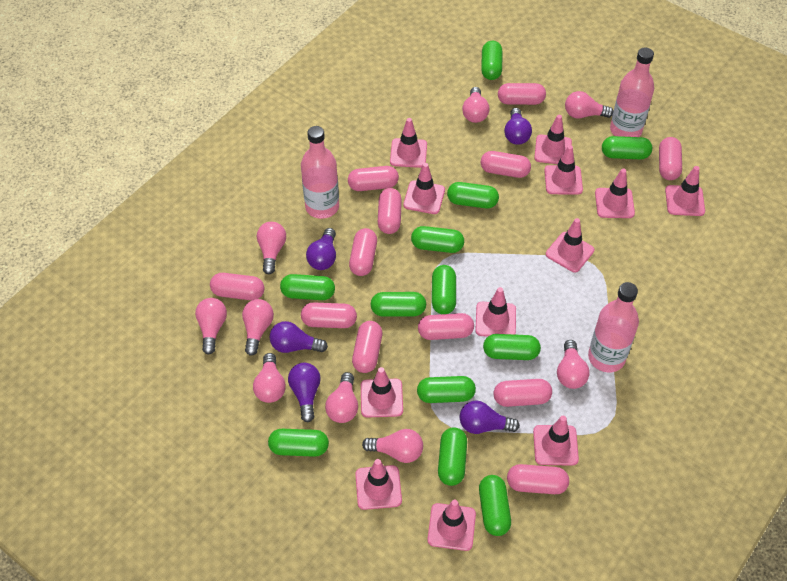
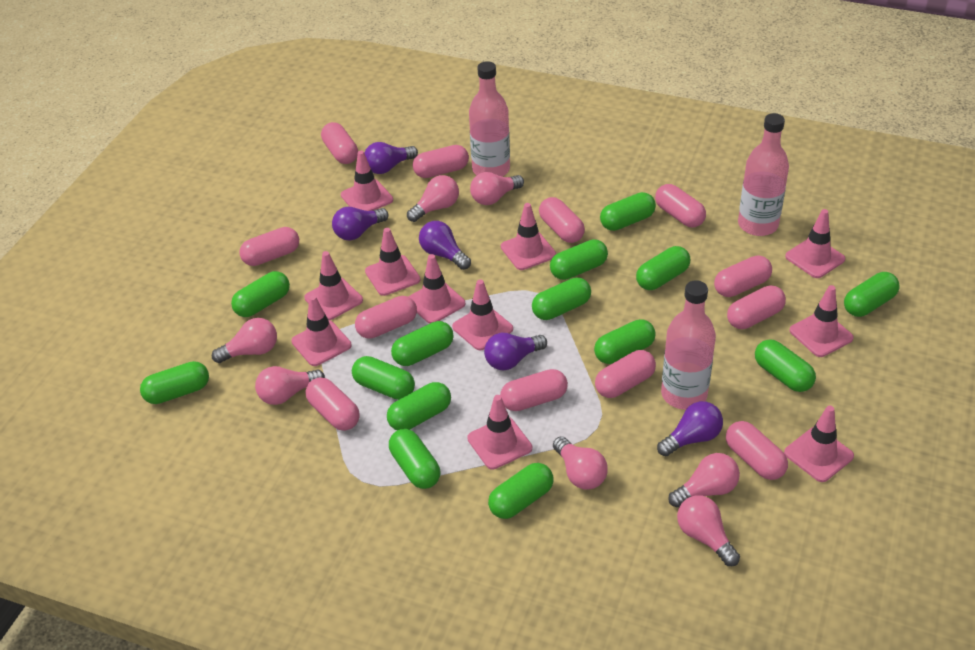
green capsule: 12 -> 14
pink light bulb: 9 -> 7
pink traffic cone: 12 -> 11

